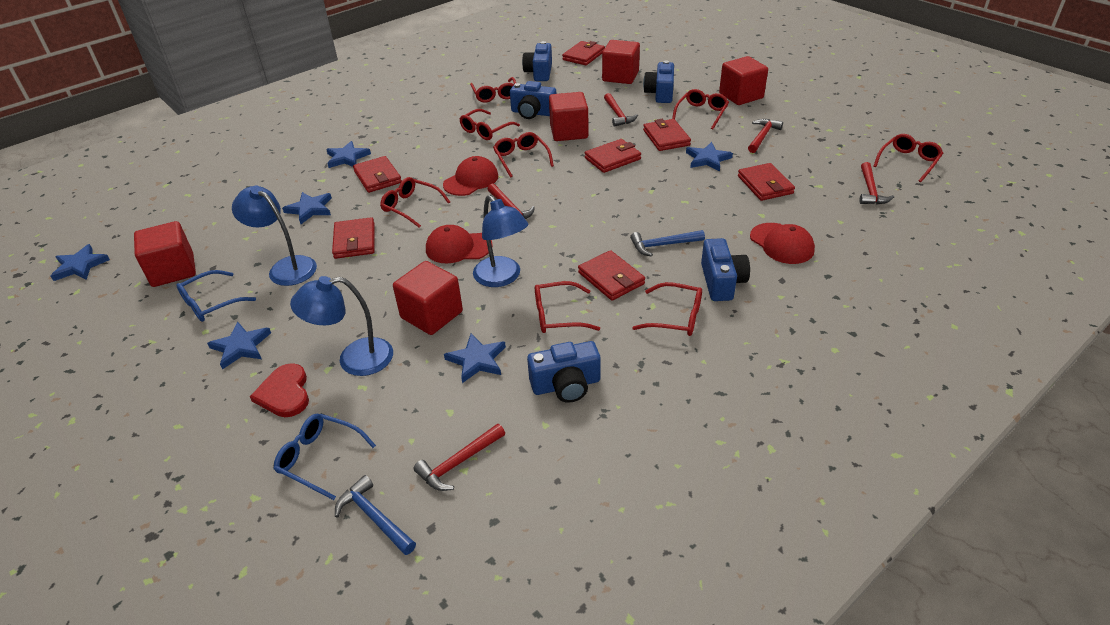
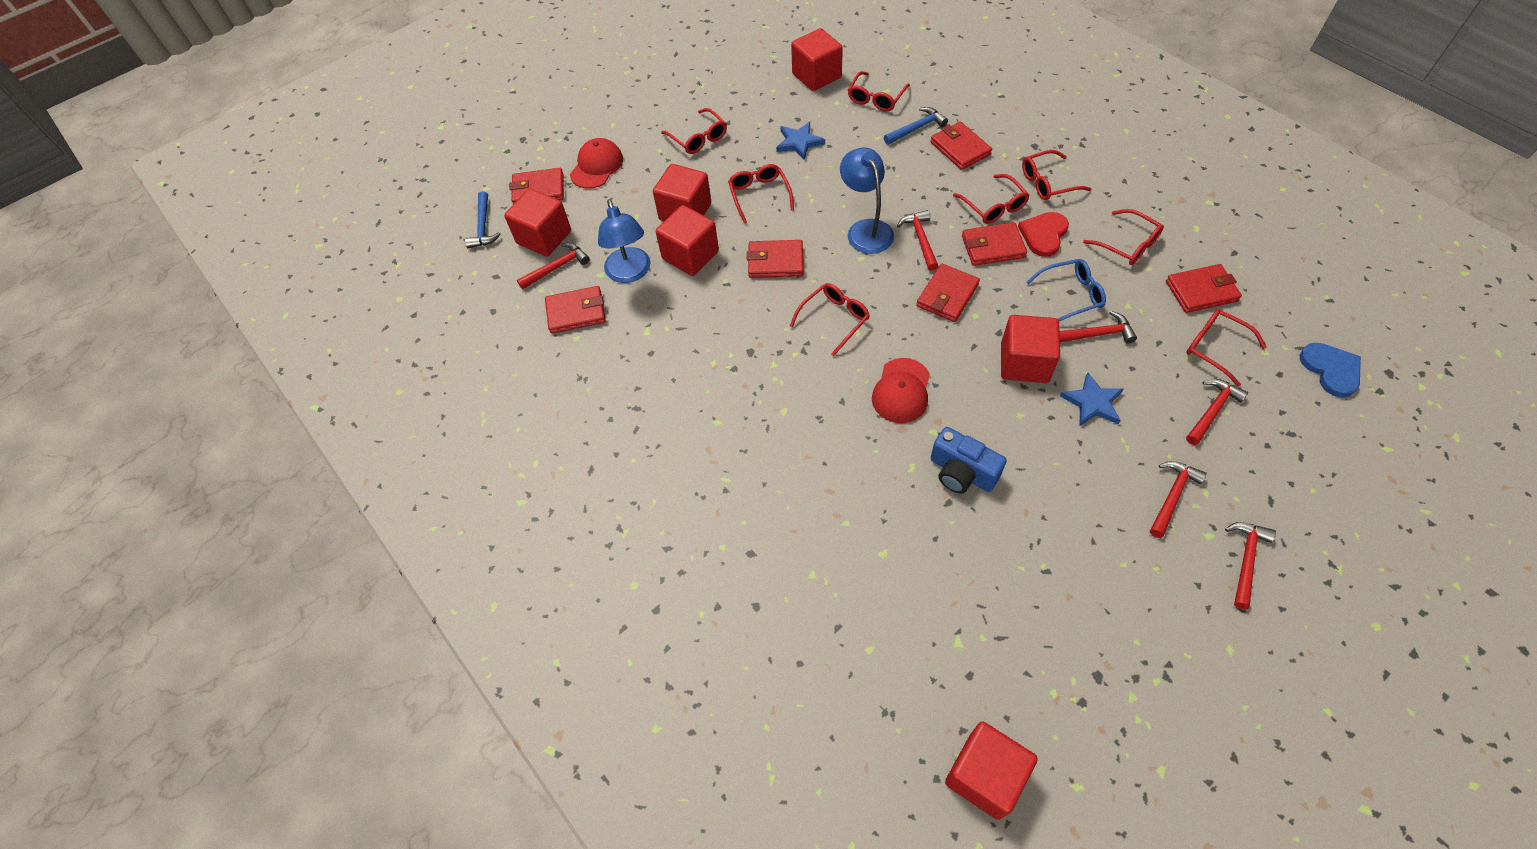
blue camera: 5 -> 1
blue glasses: 2 -> 1
blue heart: 0 -> 1
blue lamp: 3 -> 2
blue star: 6 -> 2
red cap: 3 -> 2
red cube: 5 -> 6
red hammer: 5 -> 6

